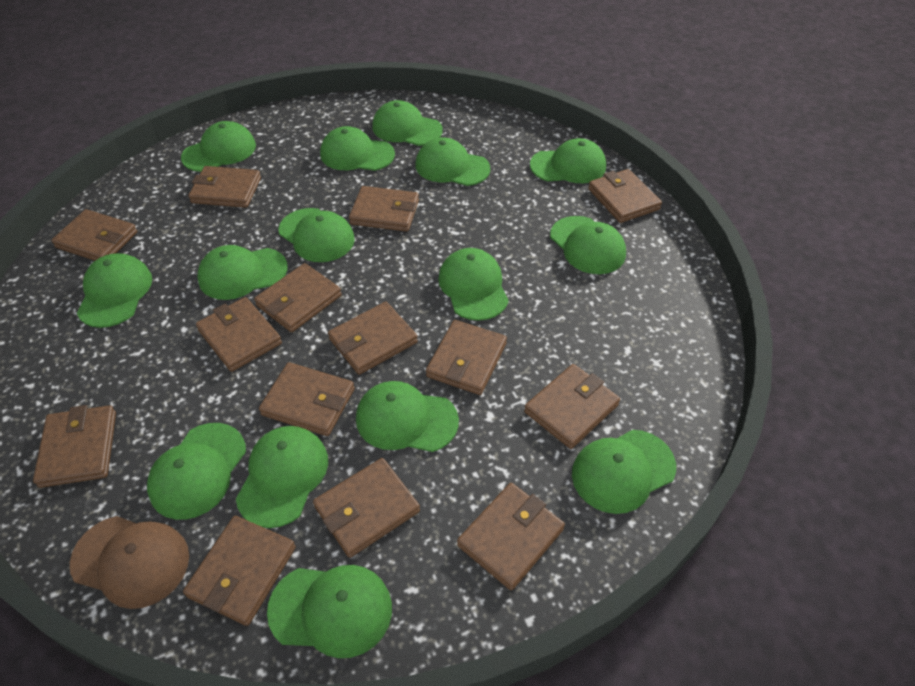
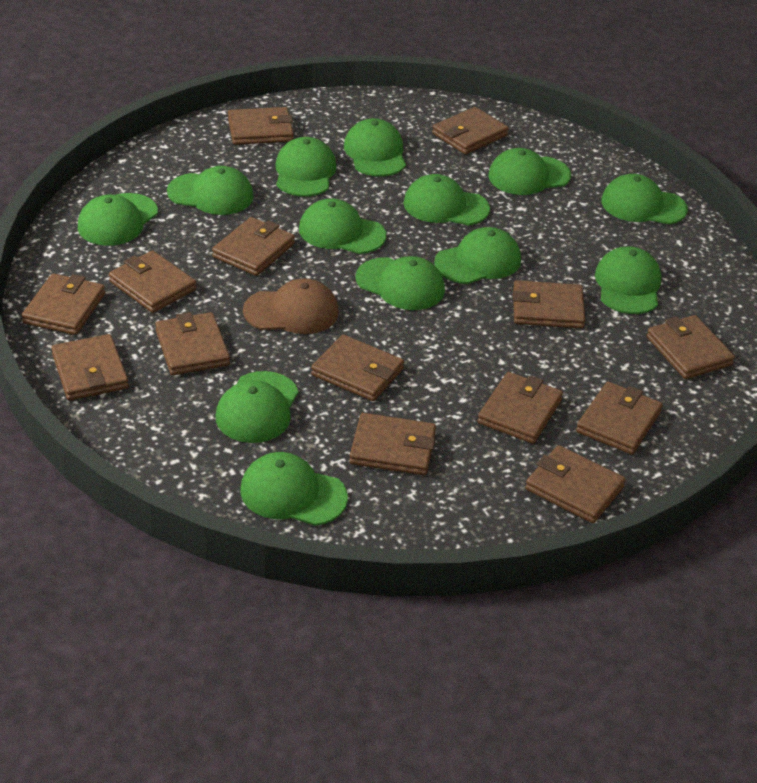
green cap: 15 -> 13

